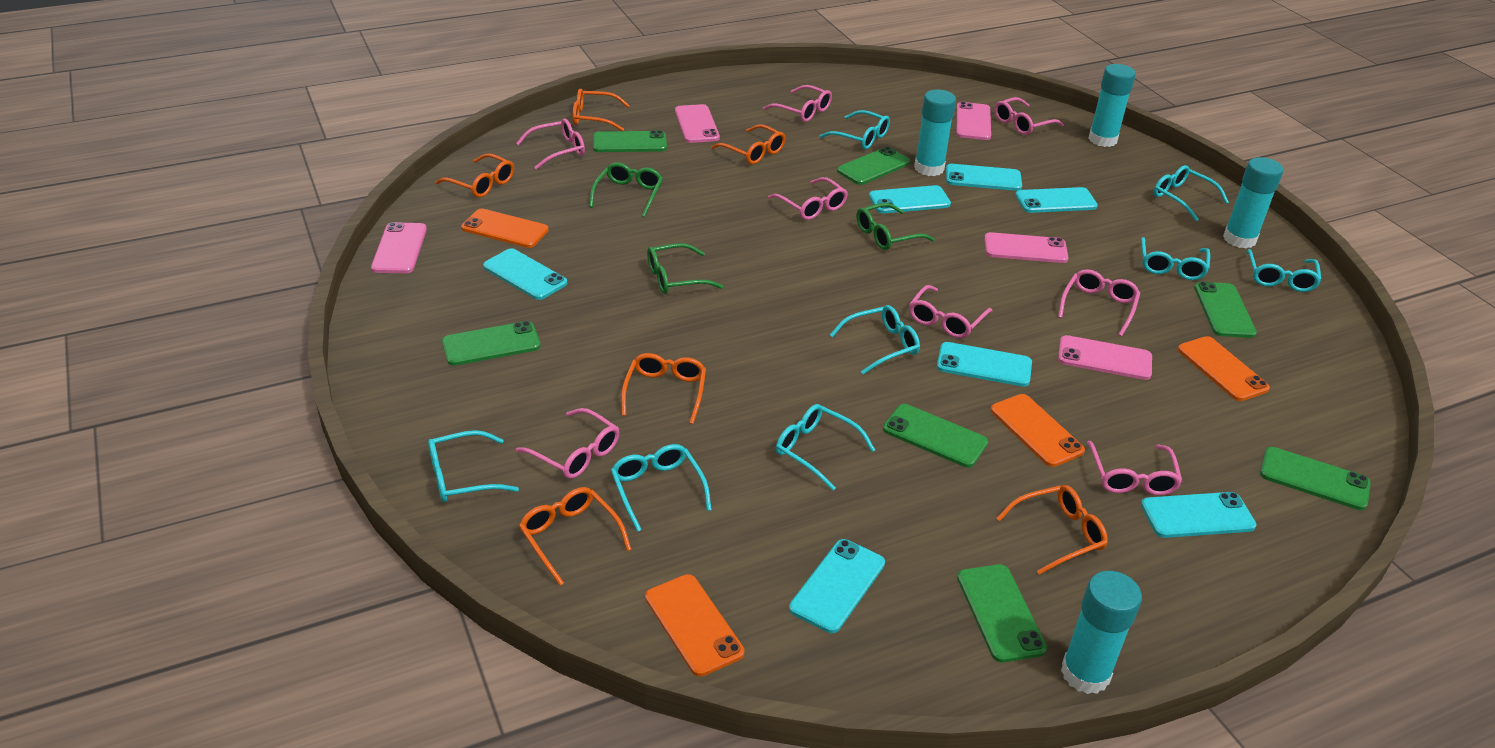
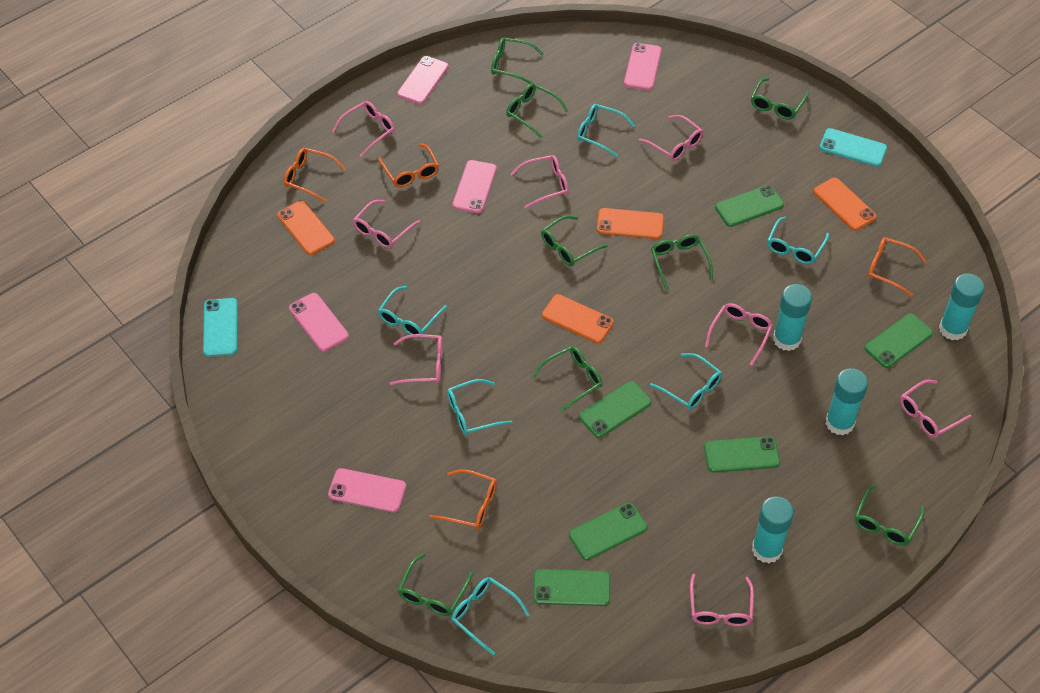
green glasses: 3 -> 8
green phone: 7 -> 6
orange glasses: 6 -> 4
turquoise glasses: 8 -> 6
turquoise phone: 7 -> 2

